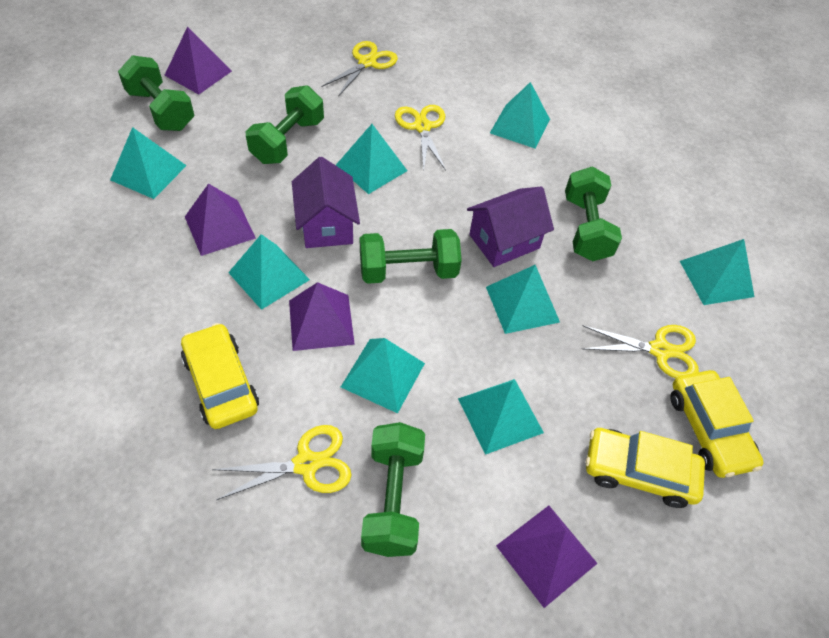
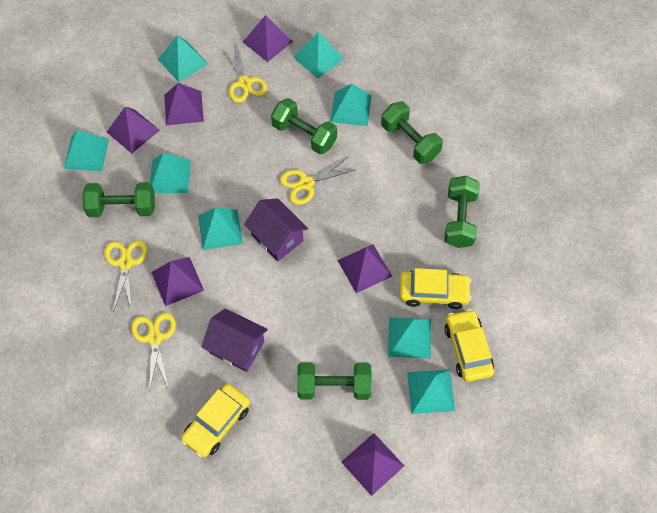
purple pyramid: 4 -> 6

